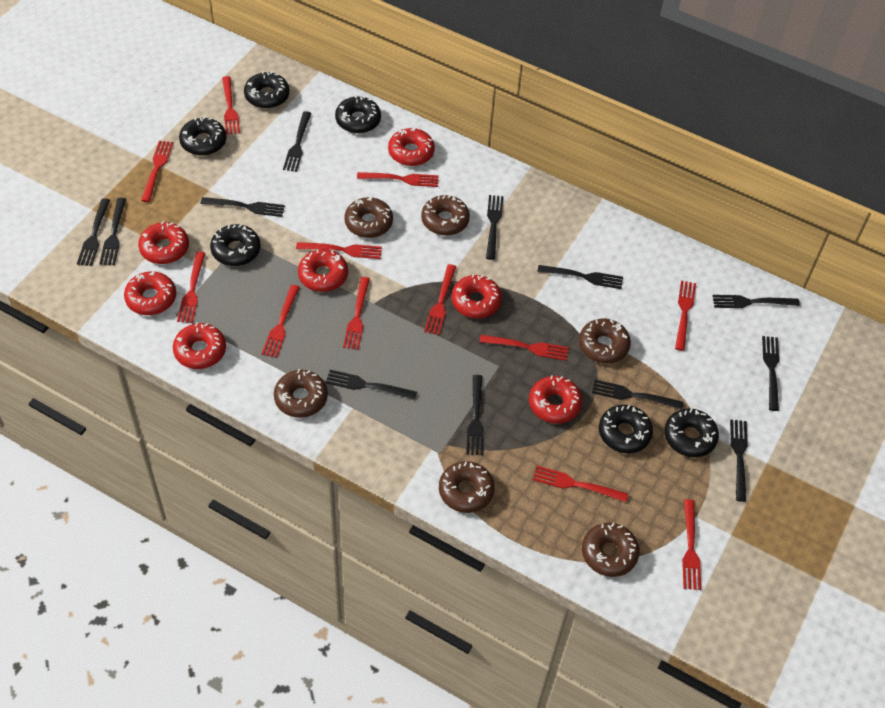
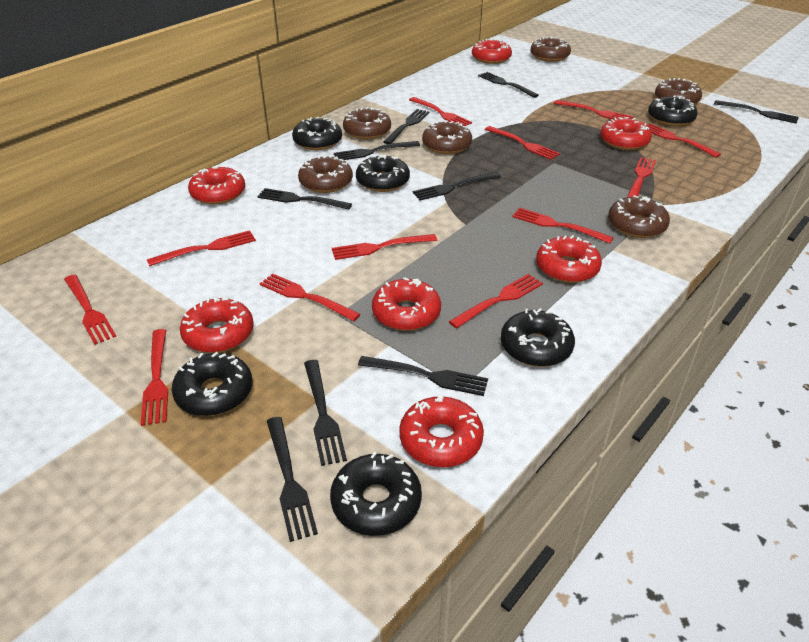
black fork: 12 -> 9

